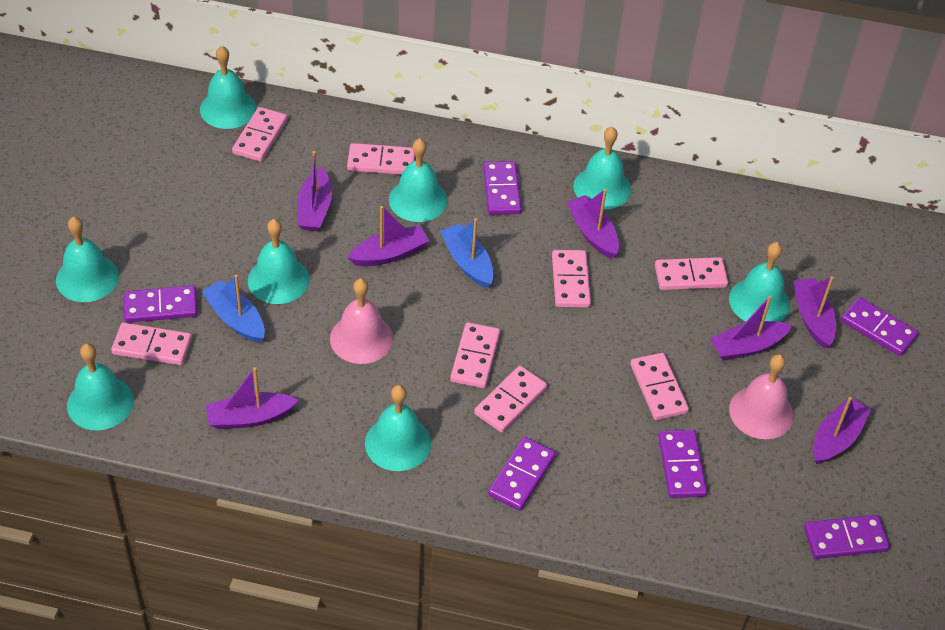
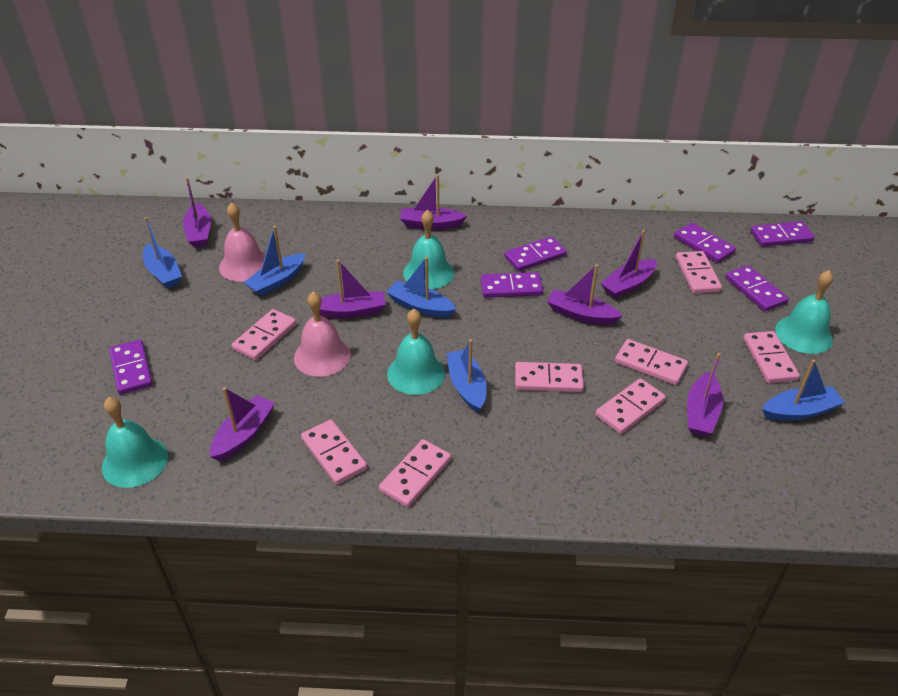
blue boat: 2 -> 5
turquoise bell: 8 -> 4

